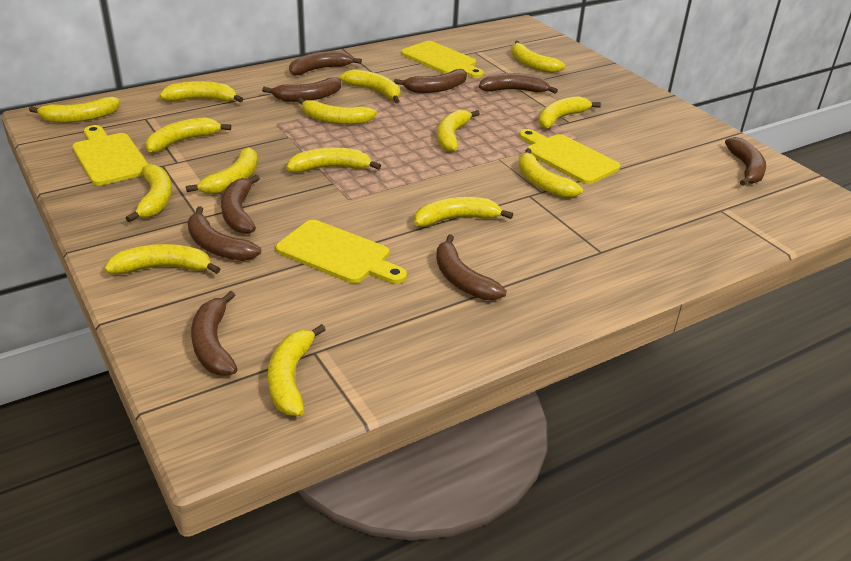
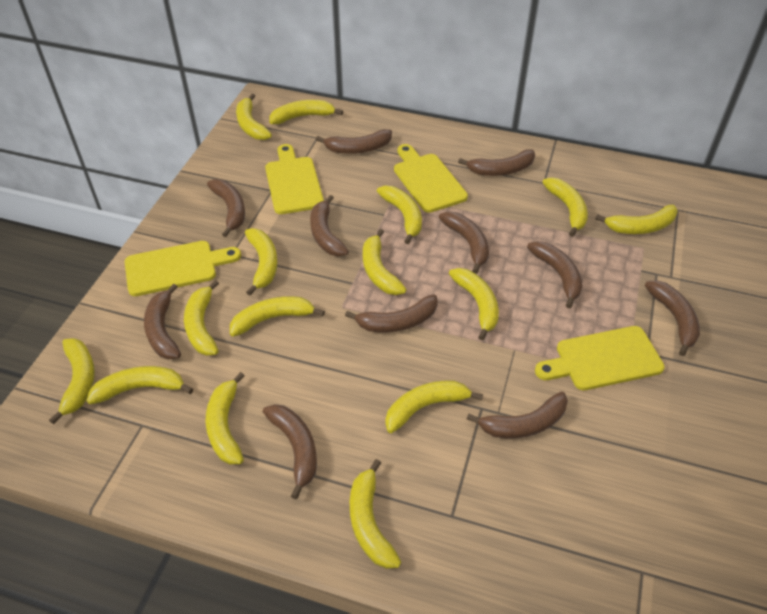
brown banana: 9 -> 11

